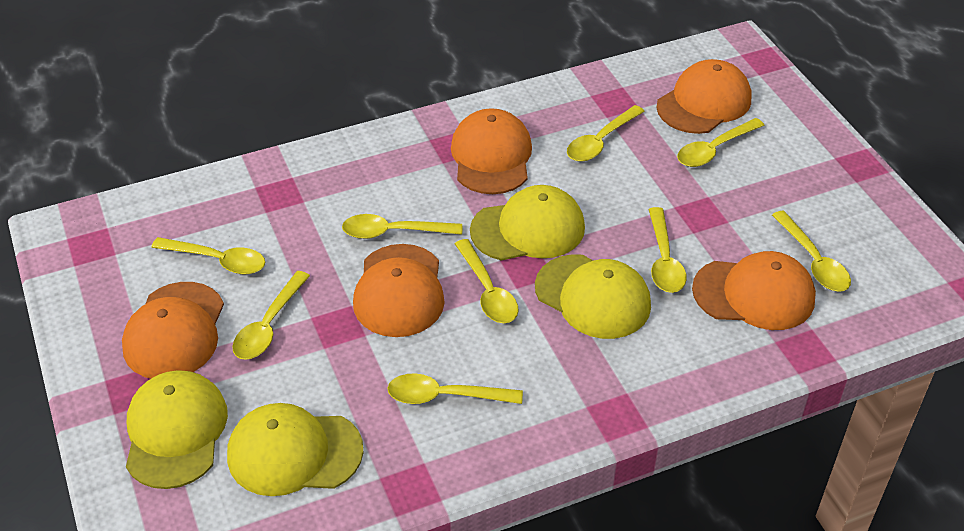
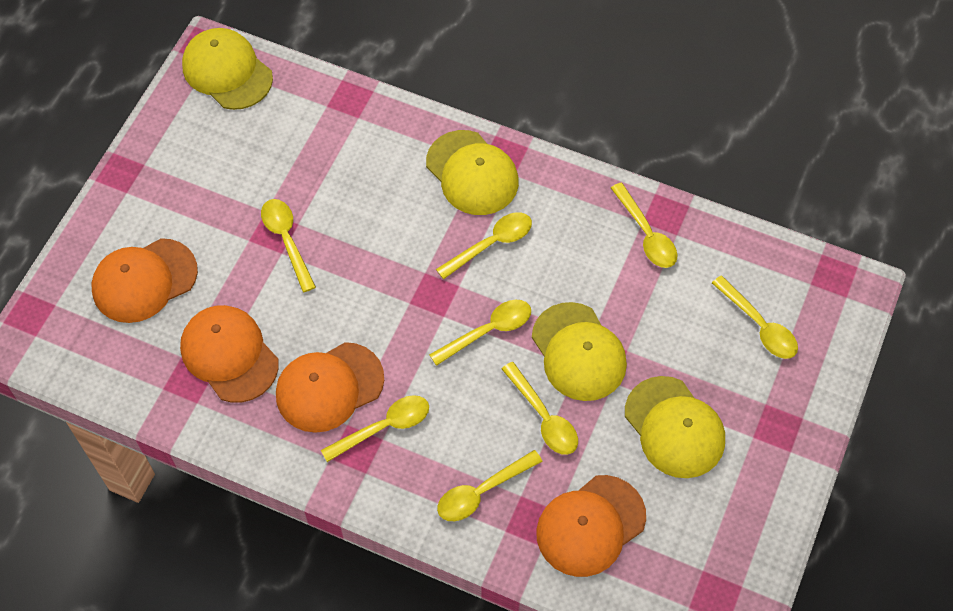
orange cap: 5 -> 4
yellow spoon: 9 -> 8

